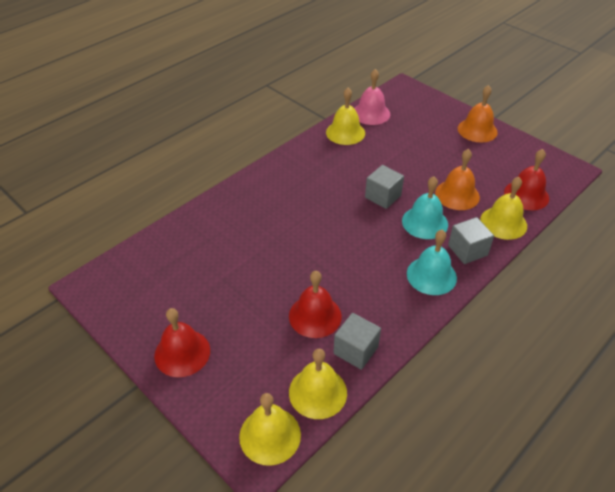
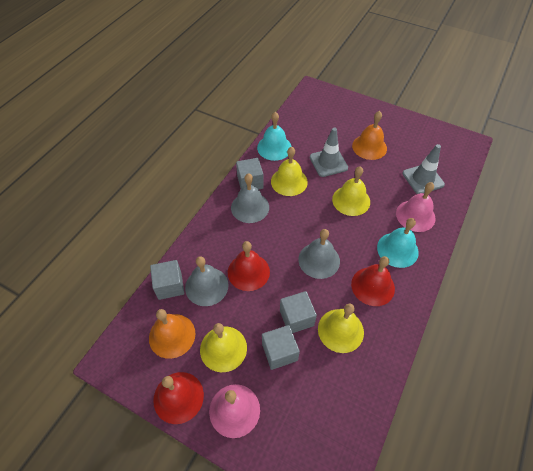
grey bell: 0 -> 3
grey cube: 3 -> 4
grey traffic cone: 0 -> 2
pink bell: 1 -> 2

